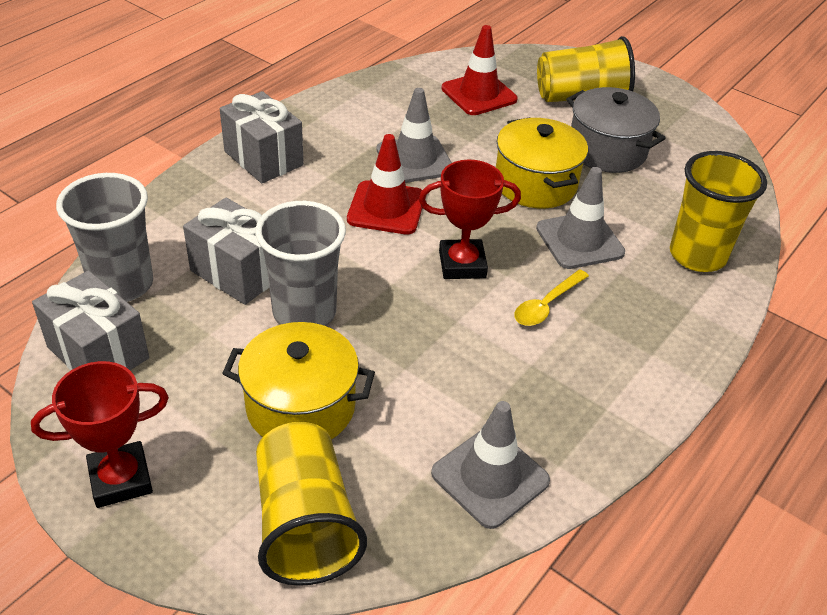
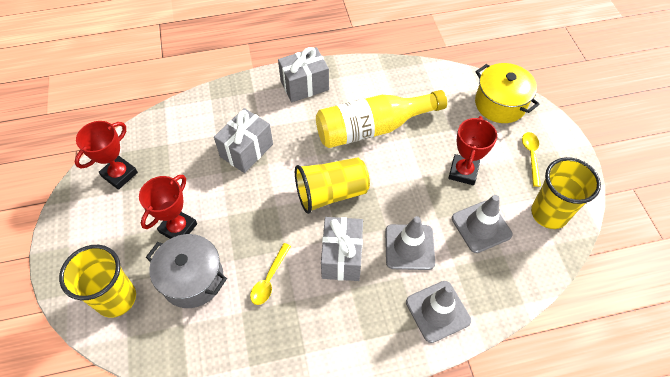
grey cup: 2 -> 0
red traffic cone: 2 -> 0
red trophy: 2 -> 3
yellow bottle: 0 -> 1
yellow pot: 2 -> 1
yellow spoon: 1 -> 2

